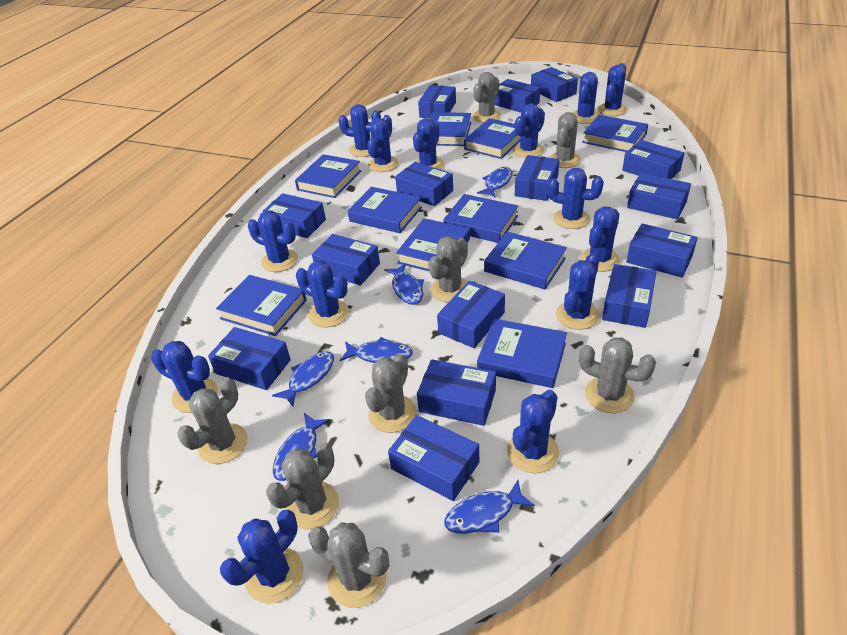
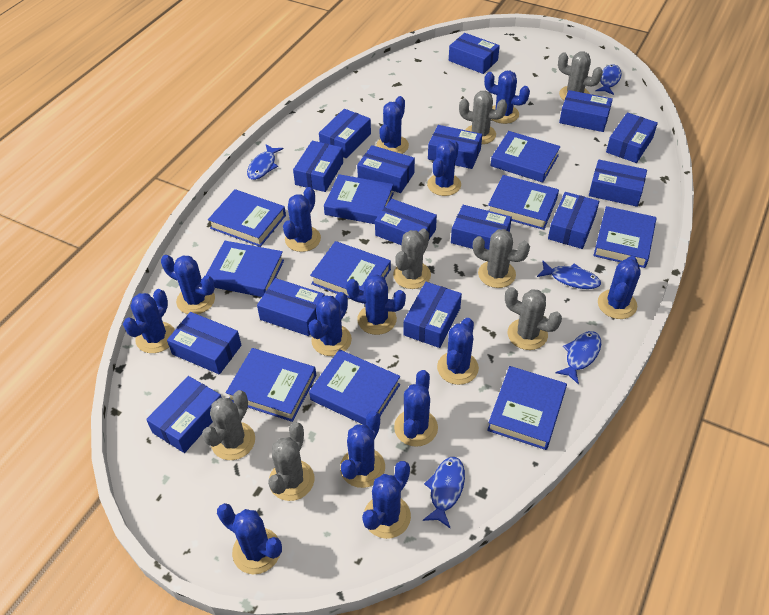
blue fish: 6 -> 5
grey cactus: 8 -> 7

